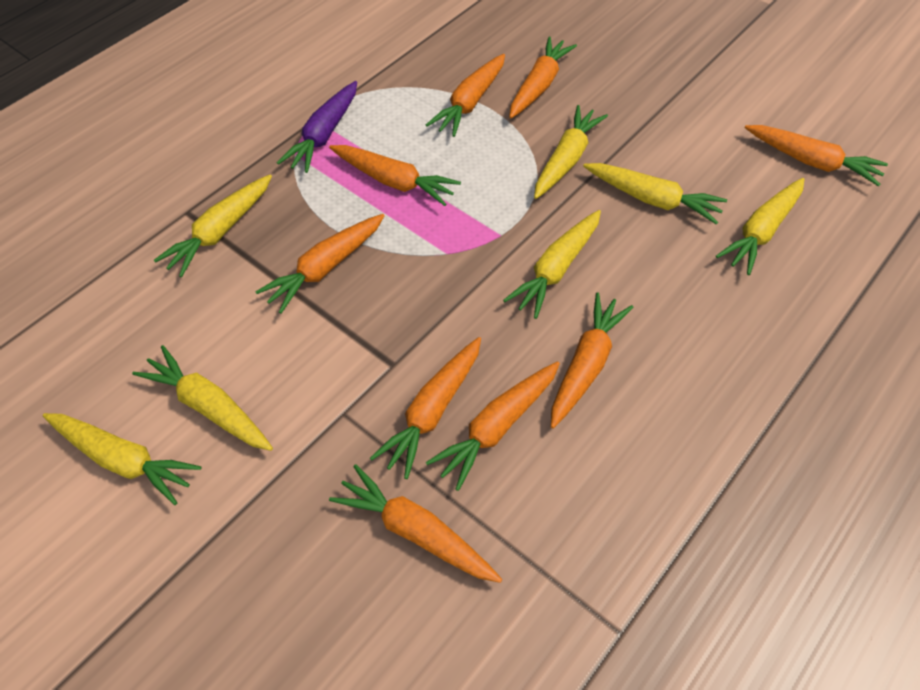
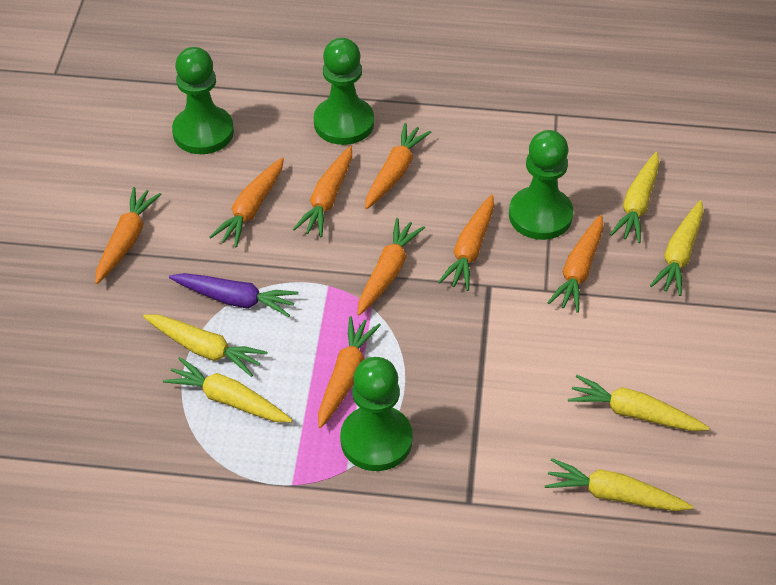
green pawn: 0 -> 4
orange carrot: 9 -> 8
yellow carrot: 7 -> 6

